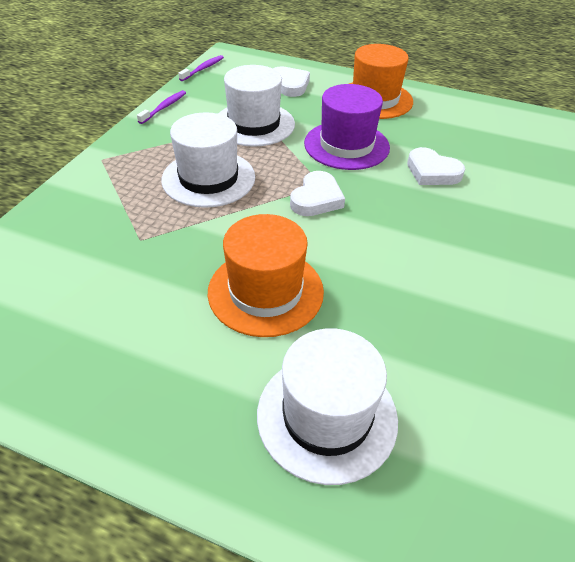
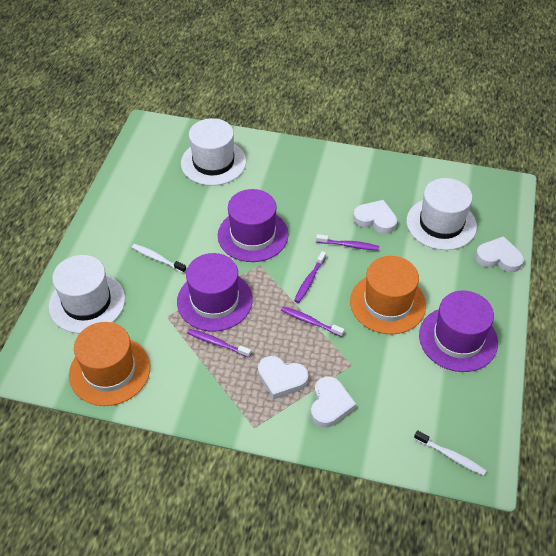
purple hat: 1 -> 3
purple toothbrush: 2 -> 4
white heart: 3 -> 4
white toothbrush: 0 -> 2

